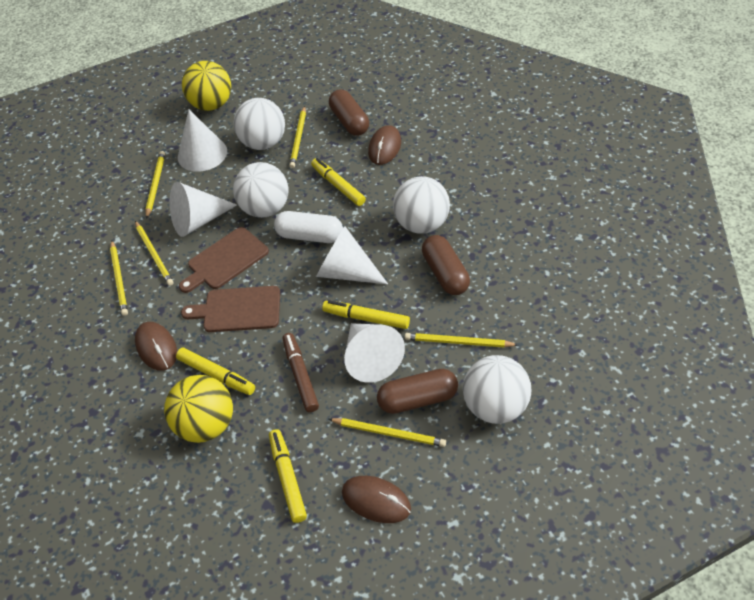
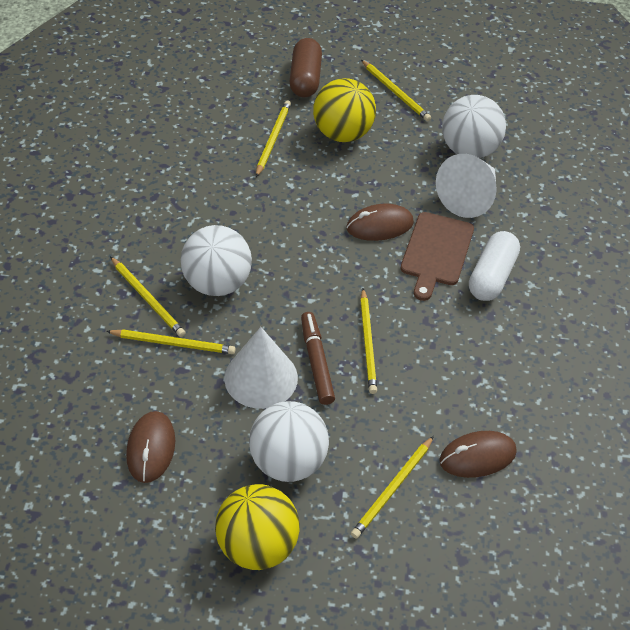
brown capsule: 3 -> 1
brown cutting board: 2 -> 1
white ball: 4 -> 3
white cone: 4 -> 2
yellow marker: 4 -> 0

